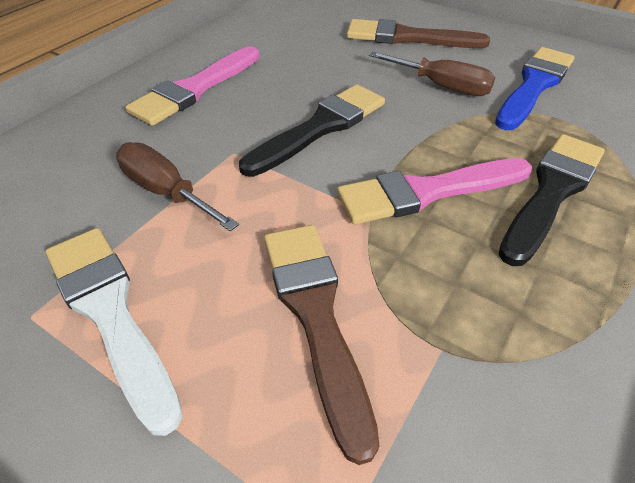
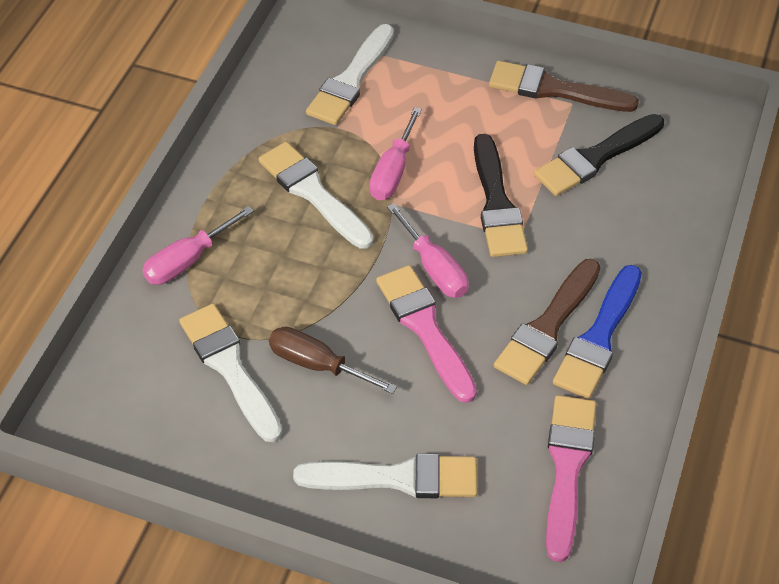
brown screwdriver: 2 -> 1
pink screwdriver: 0 -> 3
white brush: 1 -> 4

